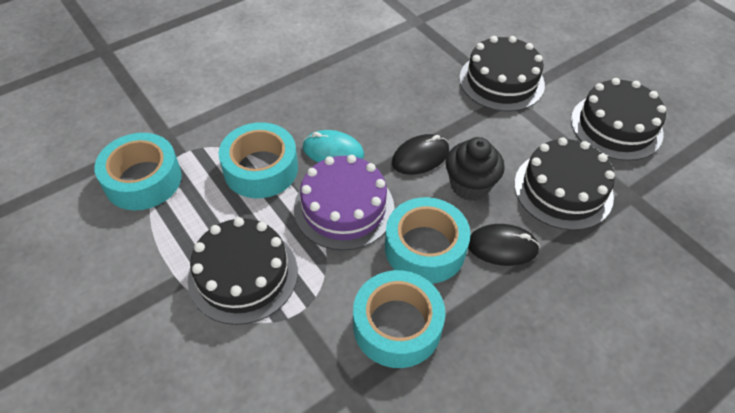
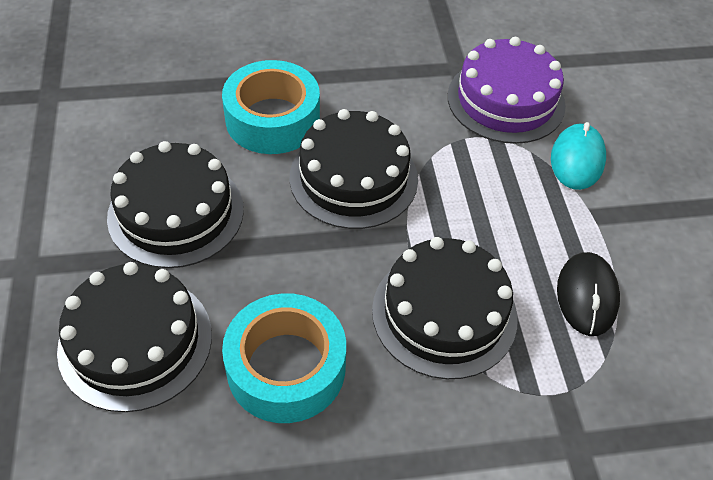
black cupcake: 1 -> 0
black mouse: 2 -> 1
turquoise tape: 4 -> 2

